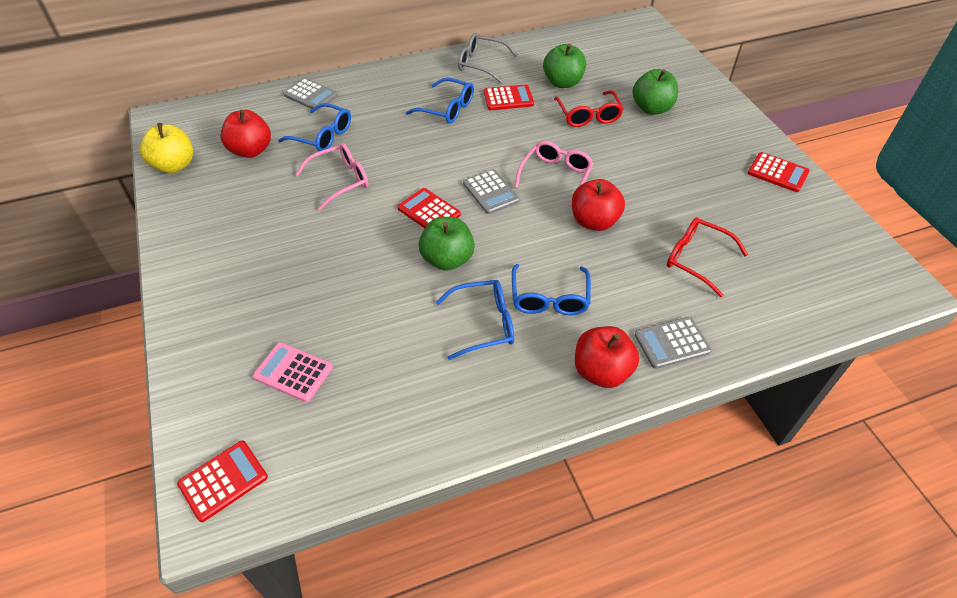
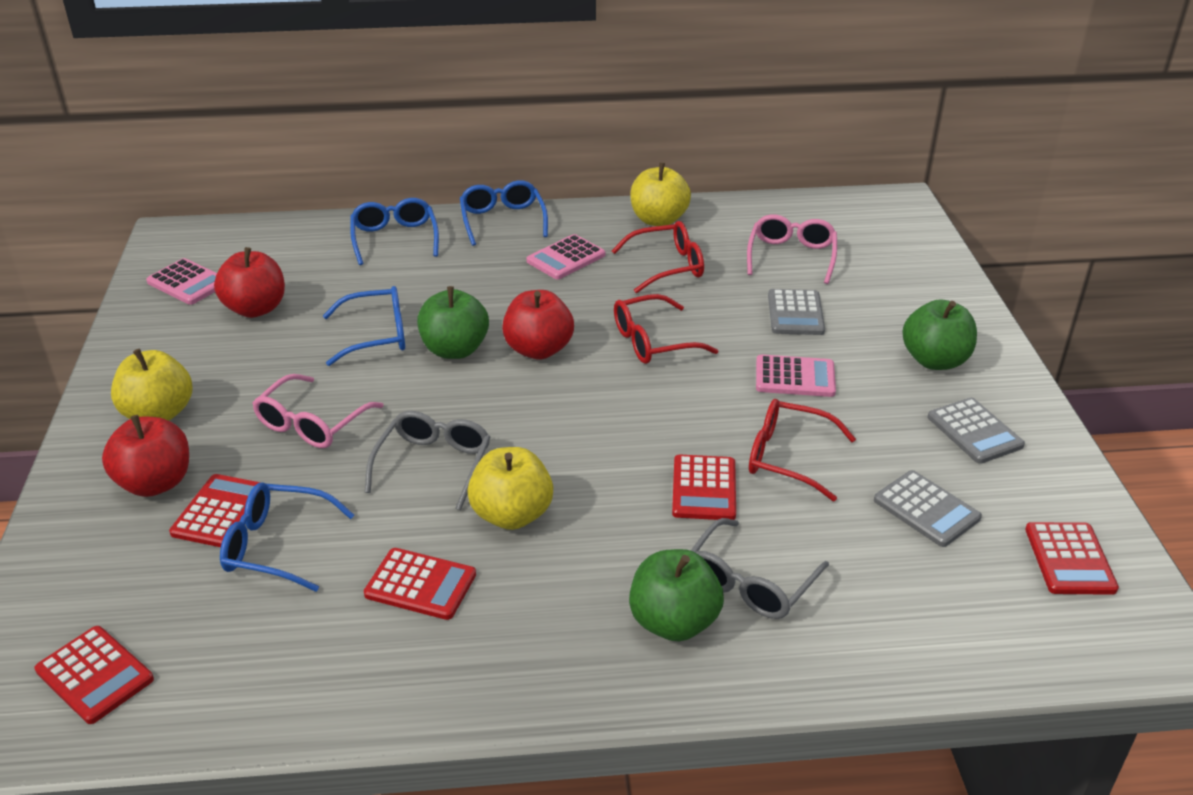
grey glasses: 1 -> 2
pink calculator: 1 -> 3
red calculator: 4 -> 5
red glasses: 2 -> 3
yellow apple: 1 -> 3

